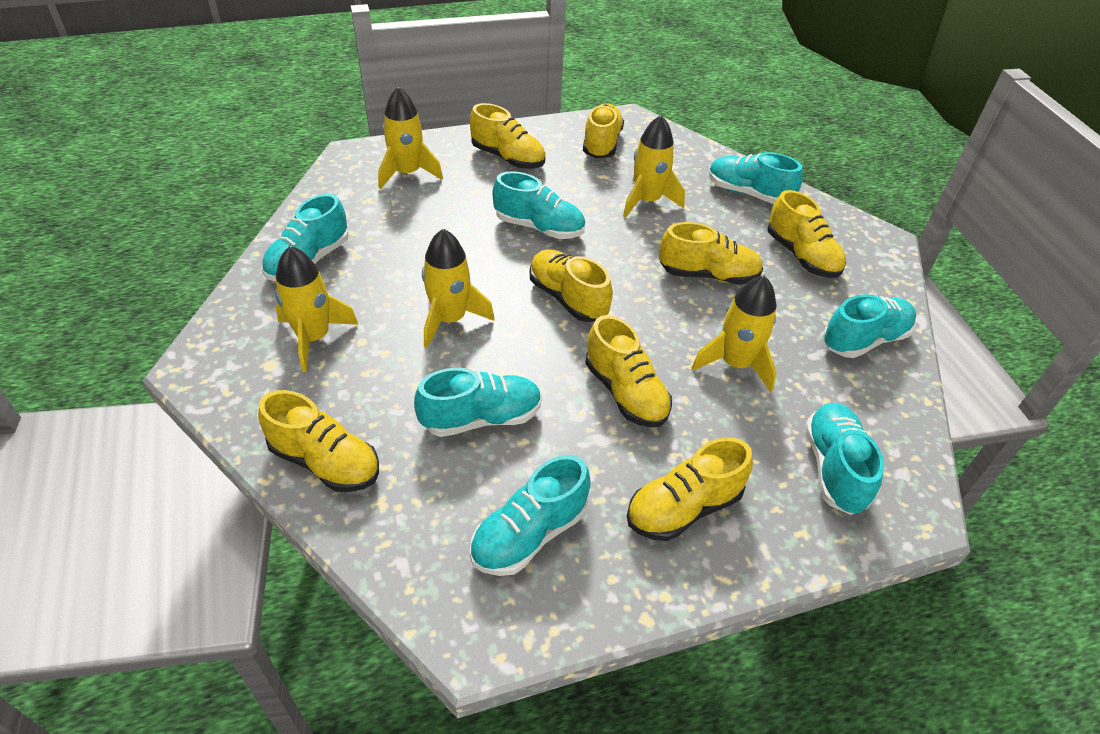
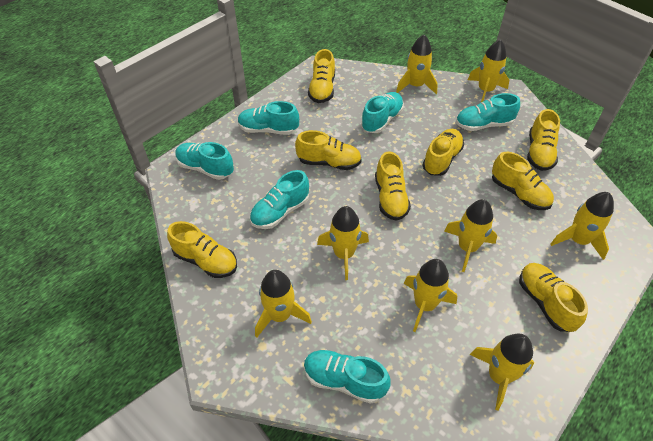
turquoise shoe: 7 -> 6
yellow rocket: 5 -> 8

